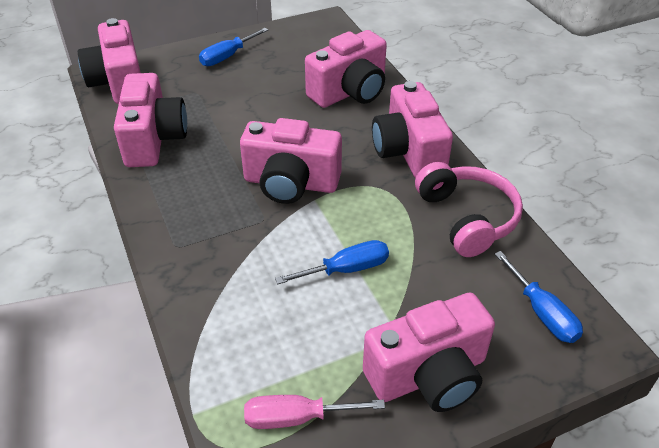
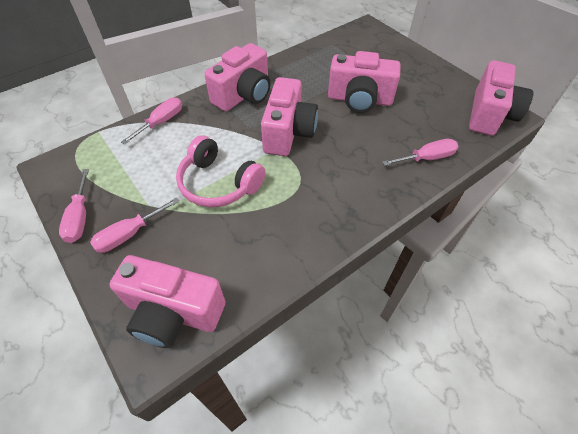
blue screwdriver: 3 -> 0
pink camera: 6 -> 5
pink screwdriver: 1 -> 4

